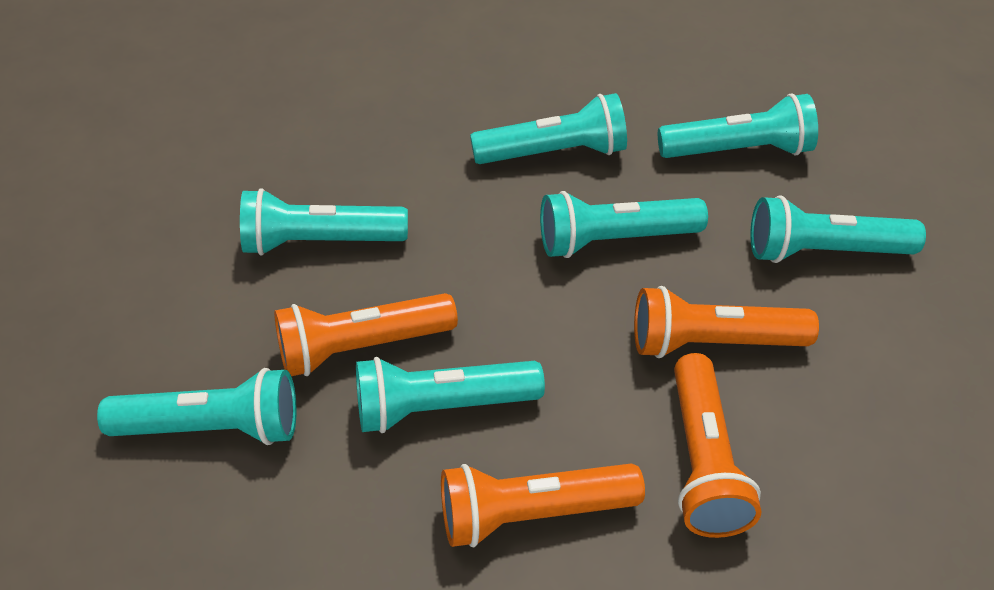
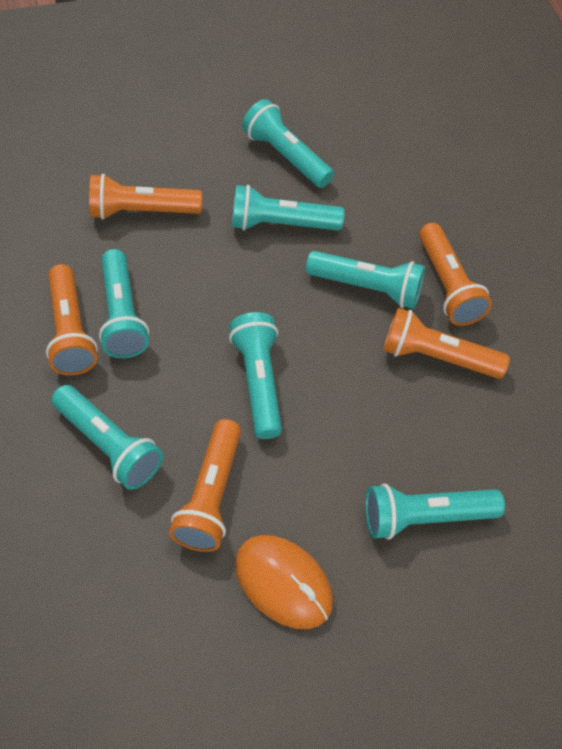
orange flashlight: 4 -> 5
orange mouse: 0 -> 1

